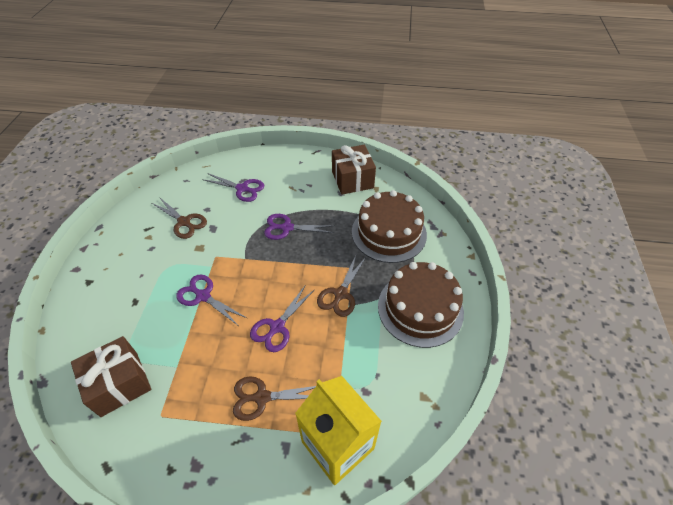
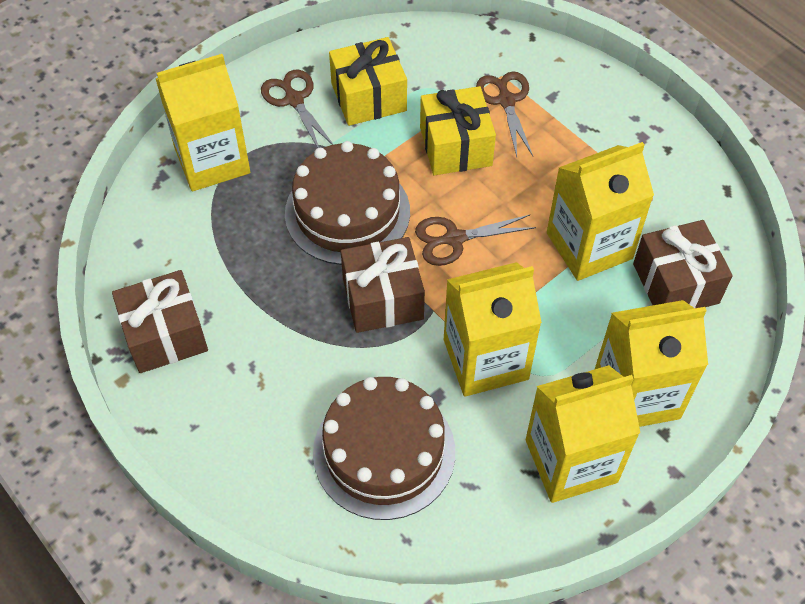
brown gift: 2 -> 3
purple scissors: 4 -> 0
yellow carton: 1 -> 5
yellow gift: 0 -> 2

